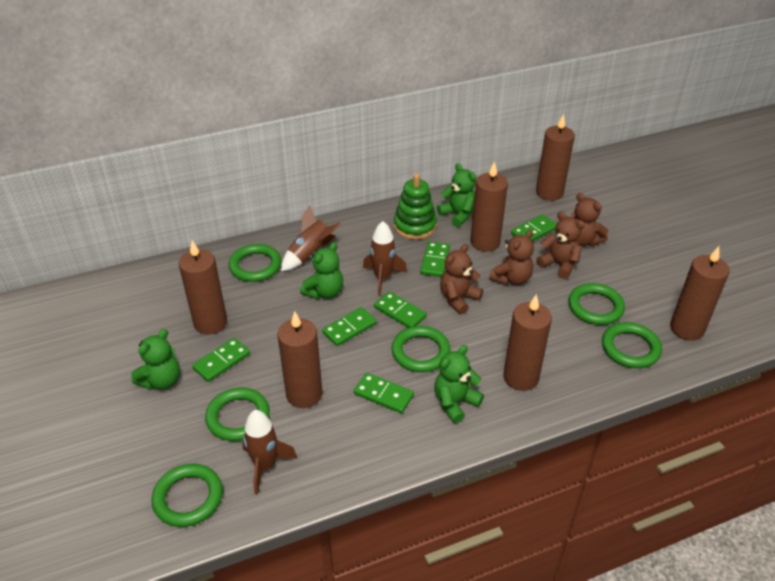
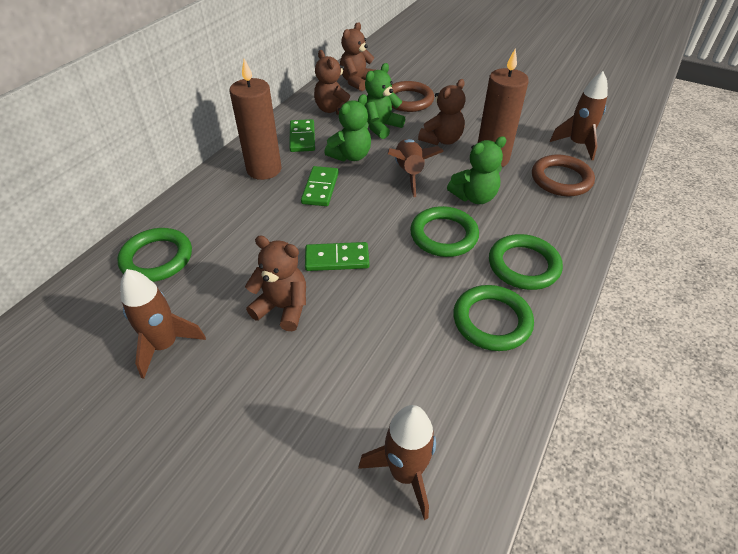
brown candle: 6 -> 2
brown ring: 0 -> 2
brown rocket: 3 -> 4
green domino: 6 -> 3
green ring: 6 -> 4
green stacking toy: 1 -> 0
green teddy bear: 4 -> 3

